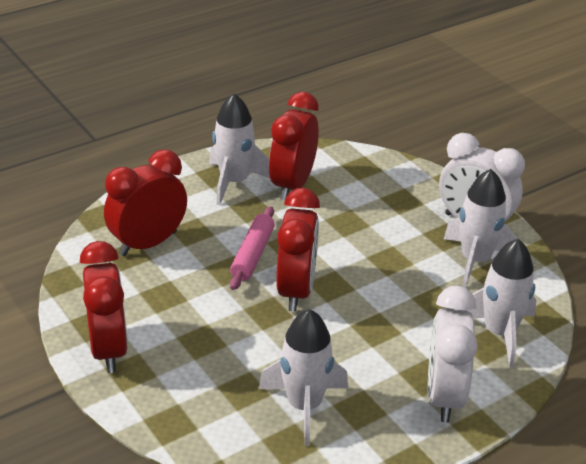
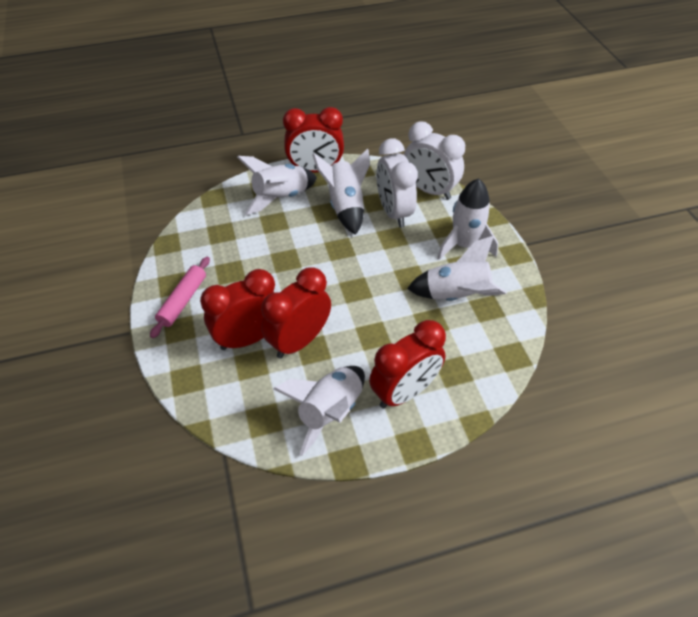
white rocket: 4 -> 5

